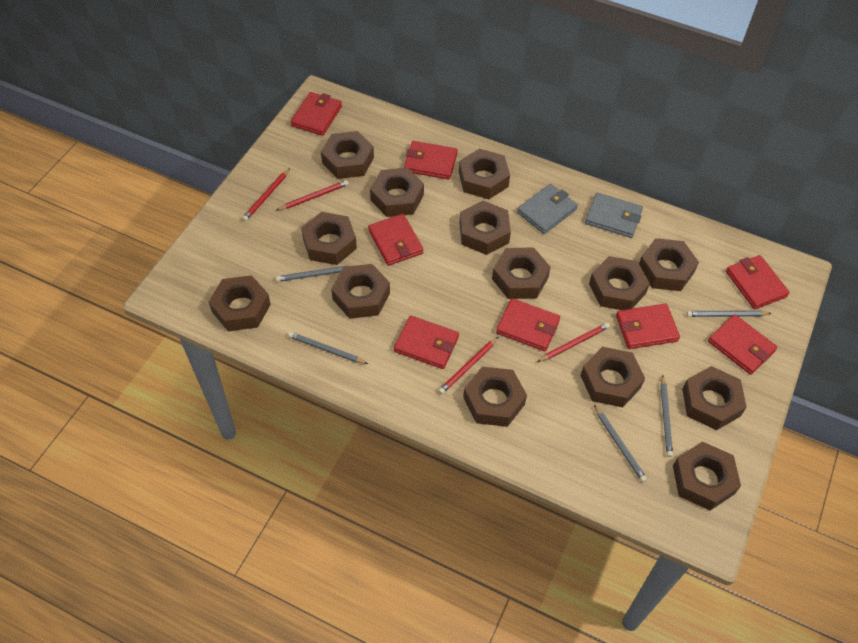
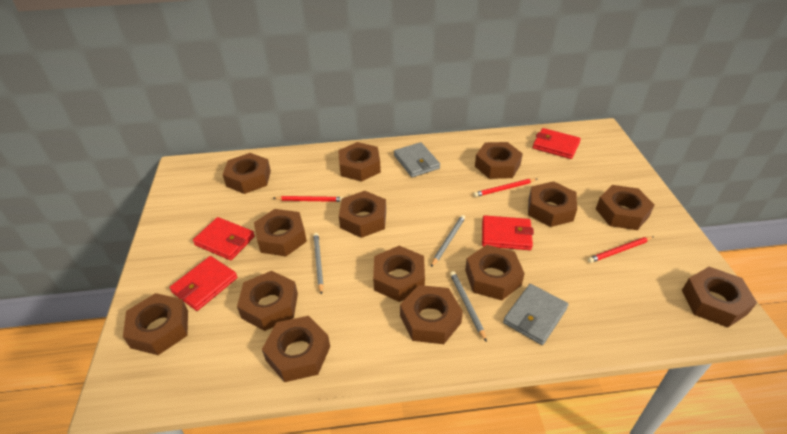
grey pencil: 5 -> 3
red pencil: 4 -> 3
red wallet: 8 -> 4

